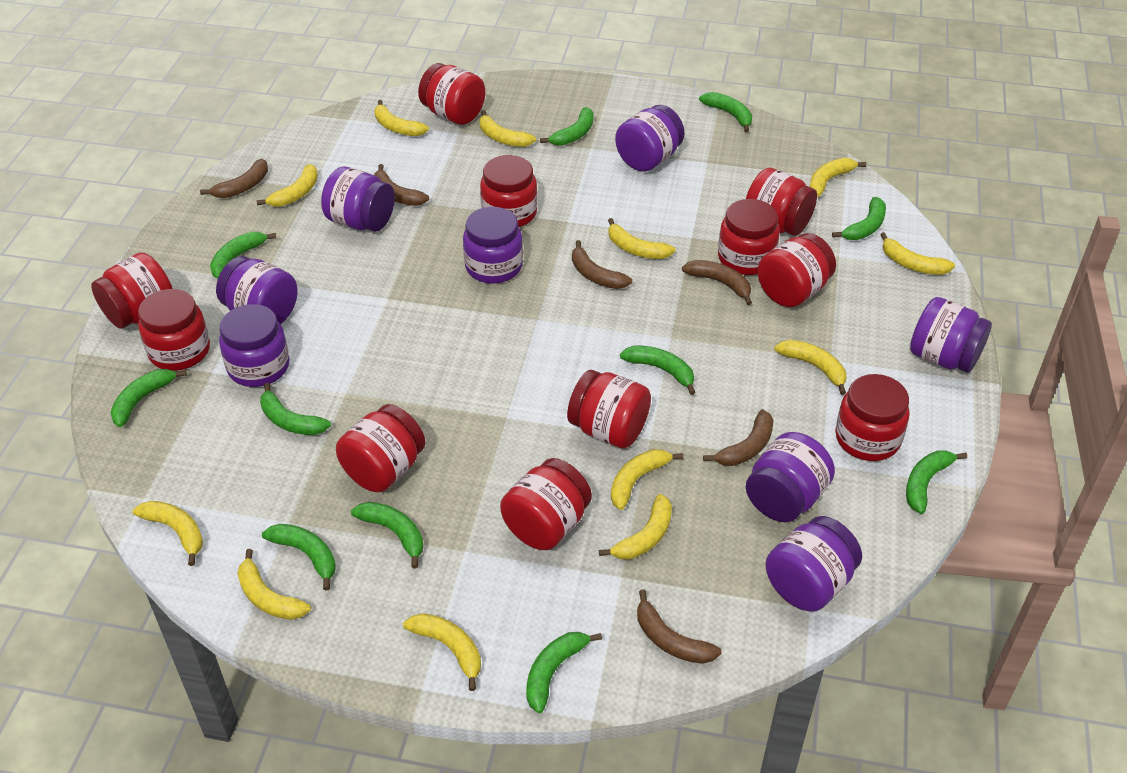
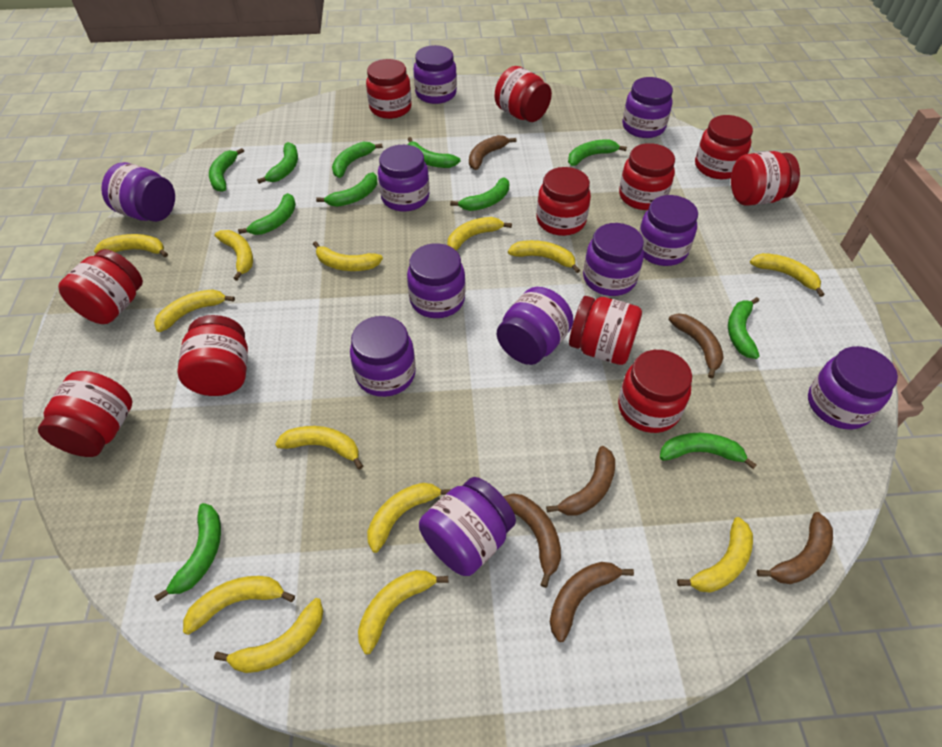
purple jar: 8 -> 11
yellow banana: 12 -> 13

